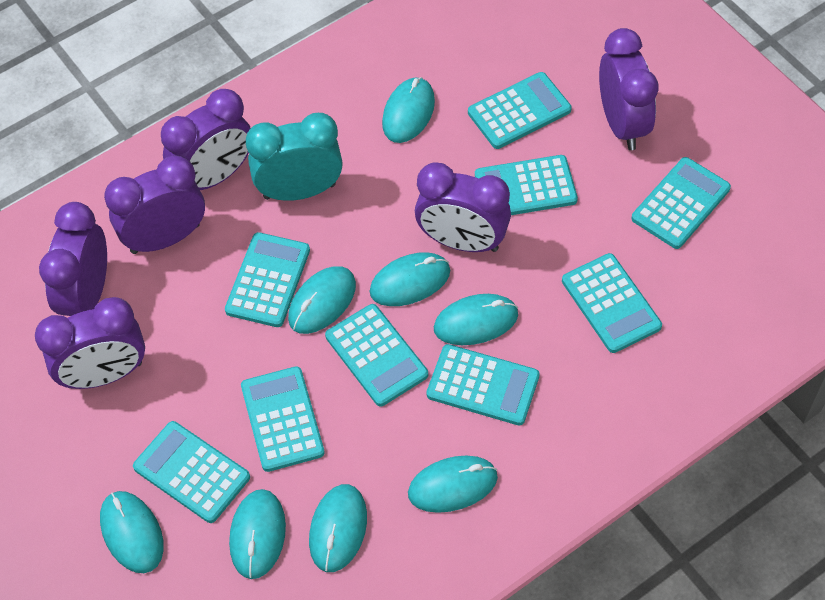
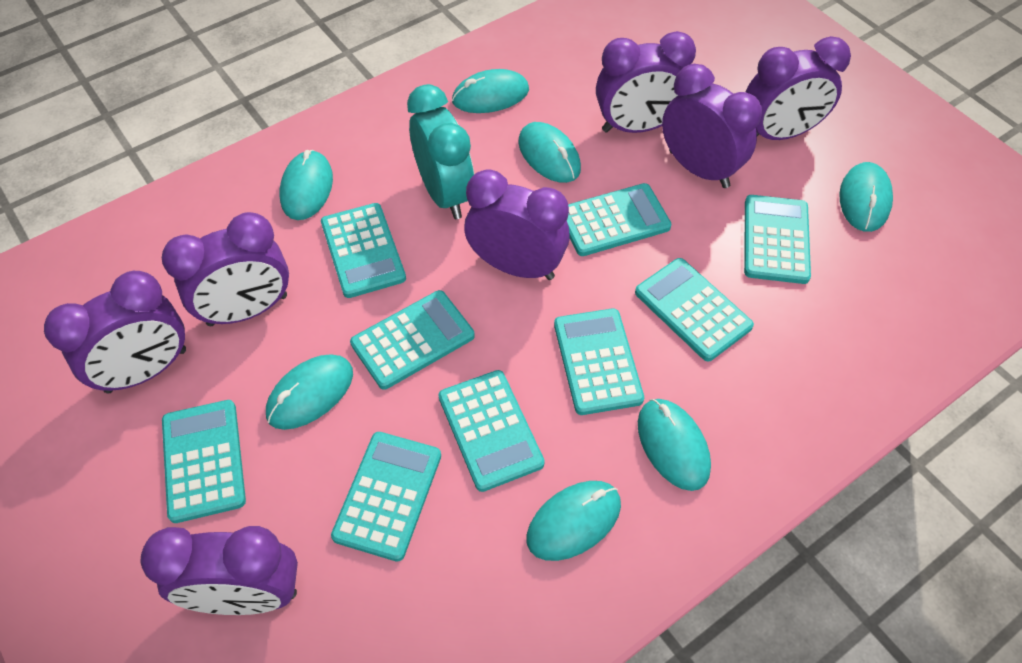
purple clock: 6 -> 7
turquoise mouse: 8 -> 7

